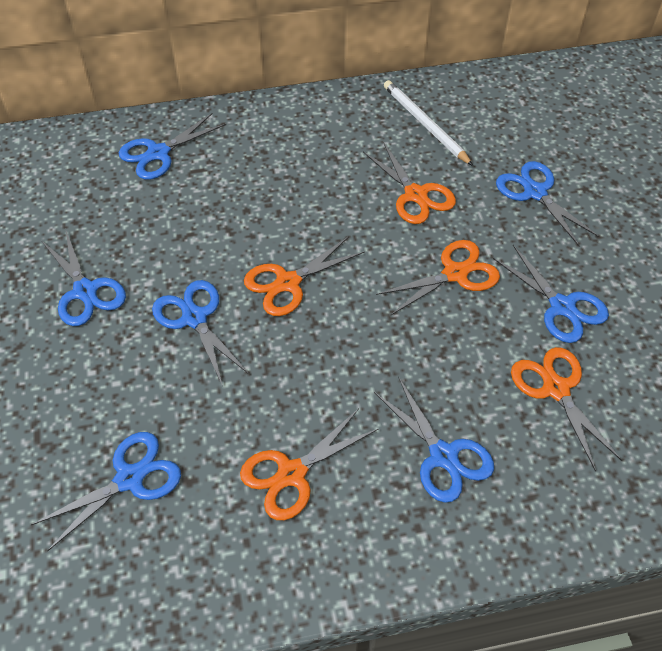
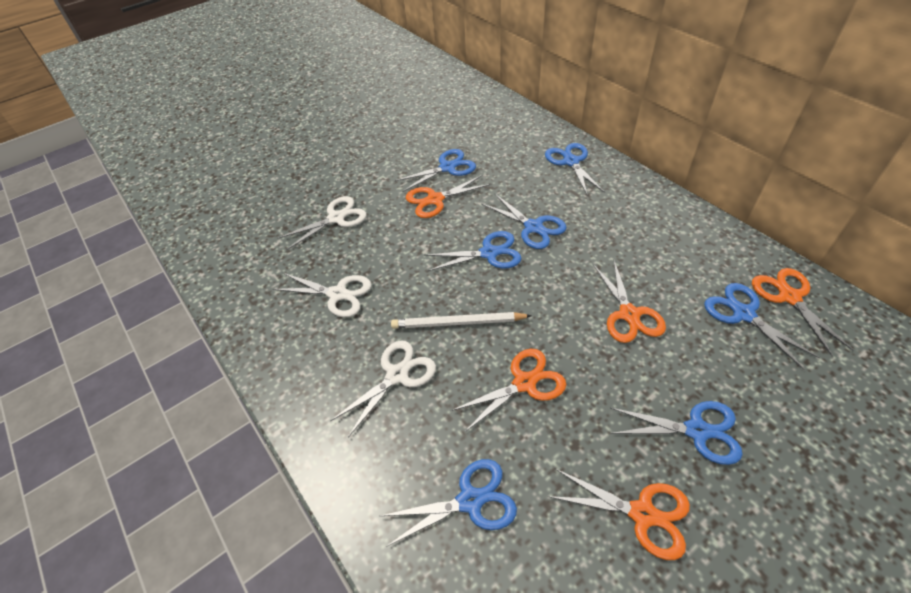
white scissors: 0 -> 3

